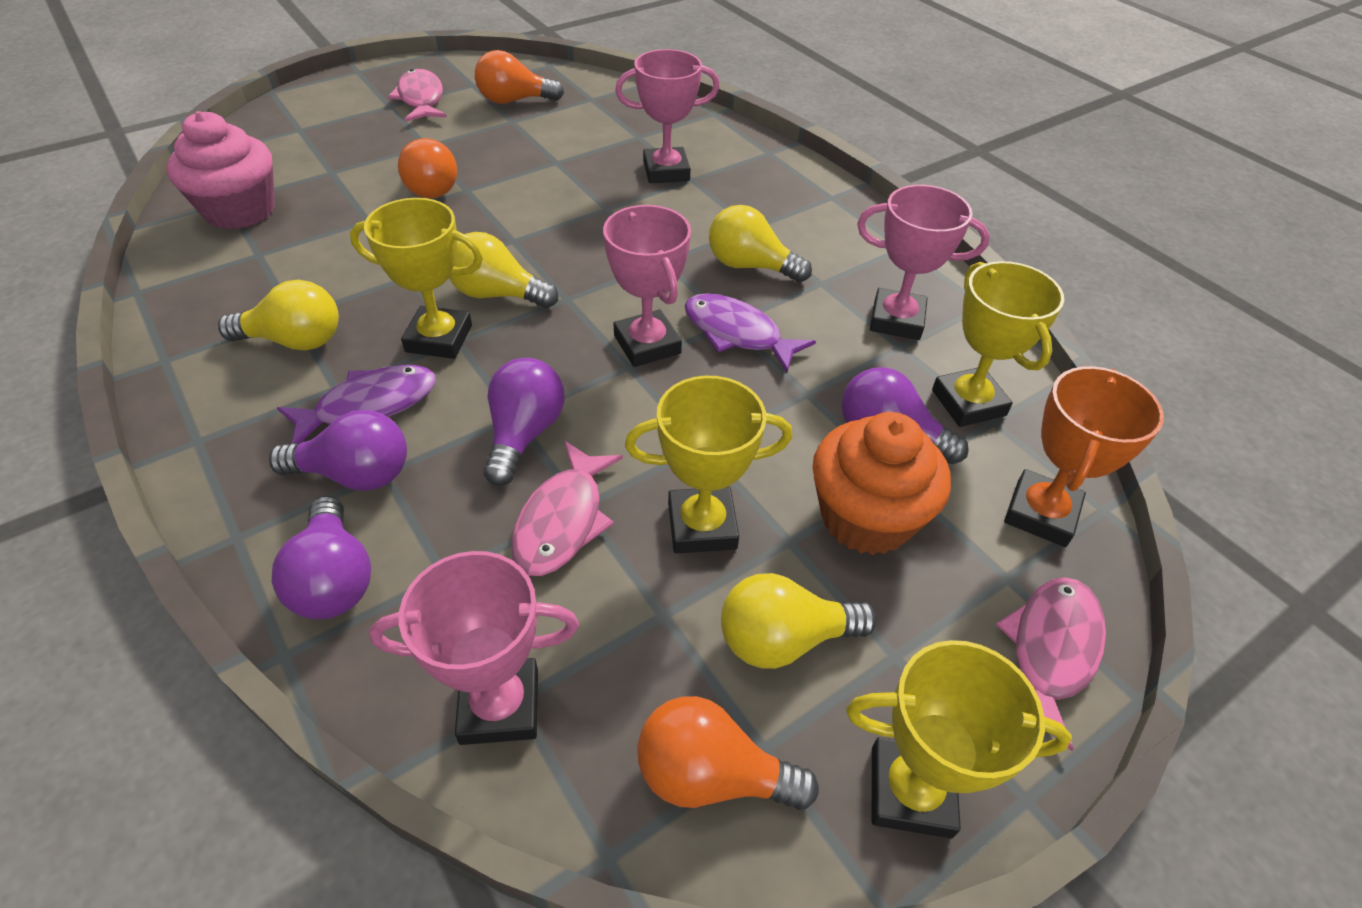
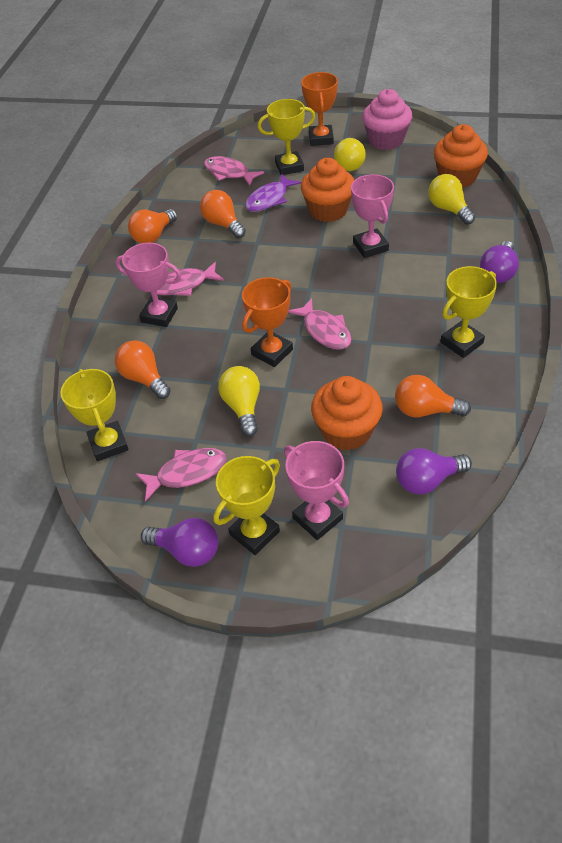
orange cupcake: 1 -> 3
orange light bulb: 3 -> 4
orange trophy: 1 -> 2
pink fish: 3 -> 4
pink trophy: 4 -> 3
purple fish: 2 -> 1
purple light bulb: 4 -> 3
yellow light bulb: 4 -> 3

